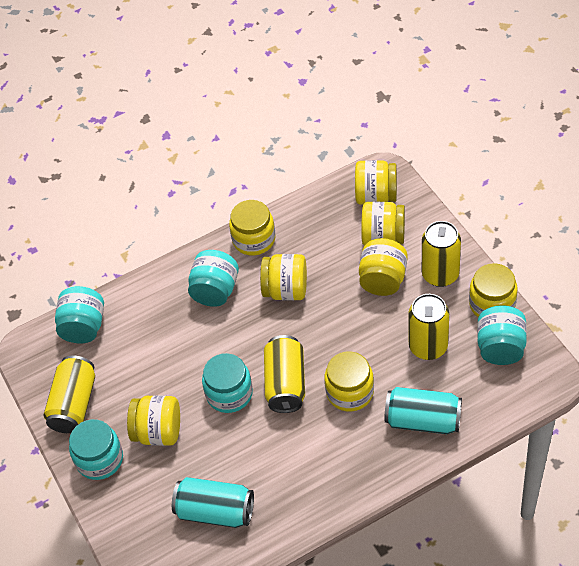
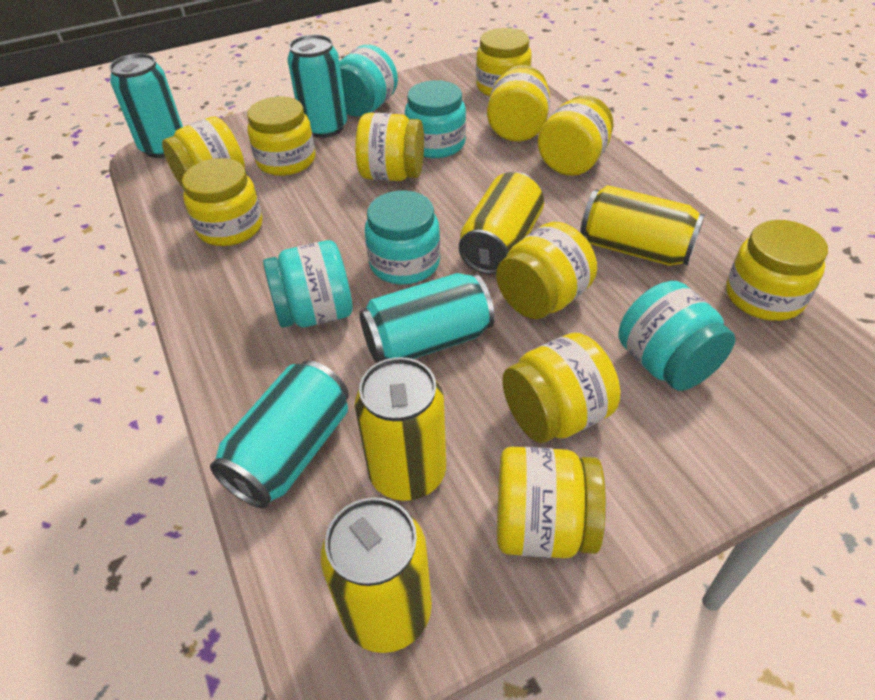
turquoise can: 2 -> 4
yellow jar: 8 -> 11

